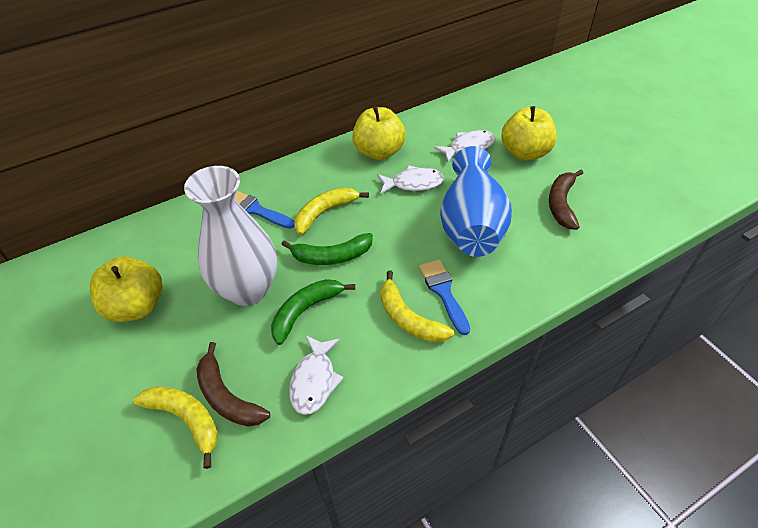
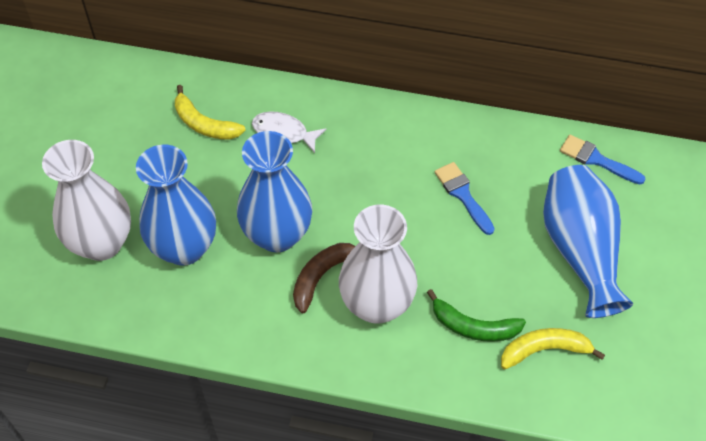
blue vase: 1 -> 3
brown banana: 2 -> 1
green banana: 2 -> 1
white fish: 3 -> 1
white vase: 1 -> 2
yellow apple: 3 -> 0
yellow banana: 3 -> 2

